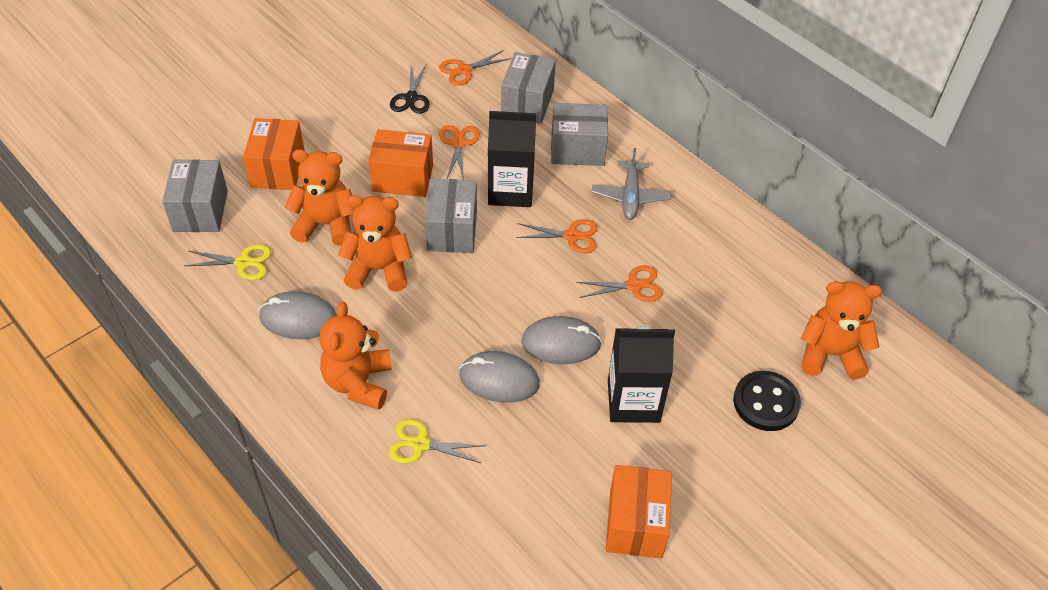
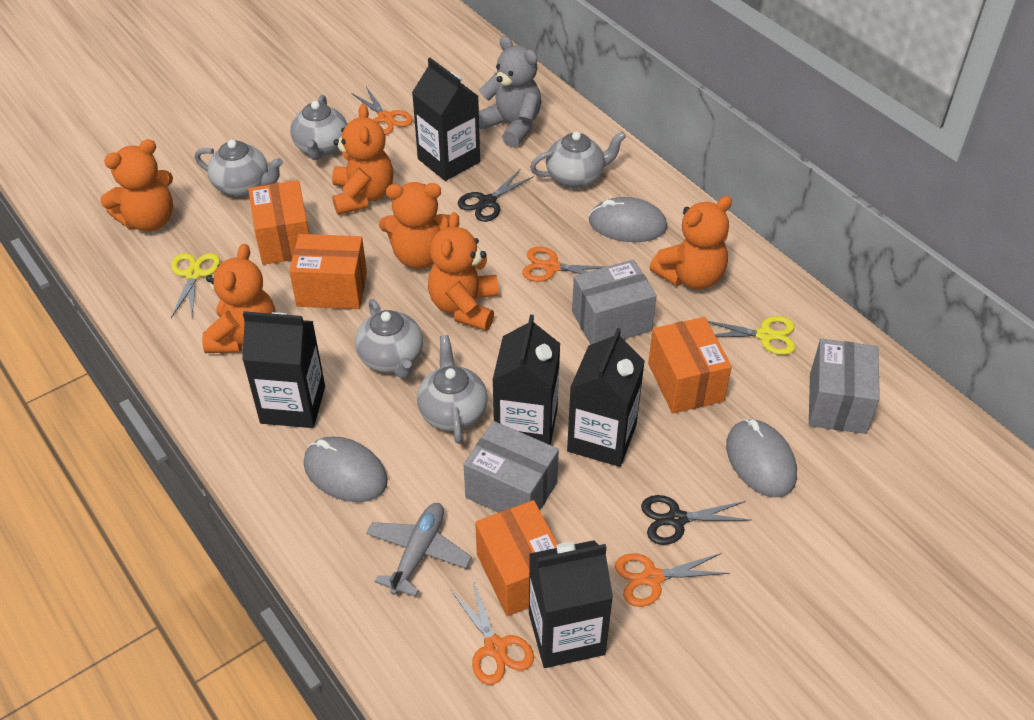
black button: 1 -> 0
black carton: 2 -> 5
black scissors: 1 -> 2
grey box: 4 -> 3
grey teapot: 0 -> 5
grey teddy bear: 0 -> 1
orange box: 3 -> 4
orange teddy bear: 4 -> 6

